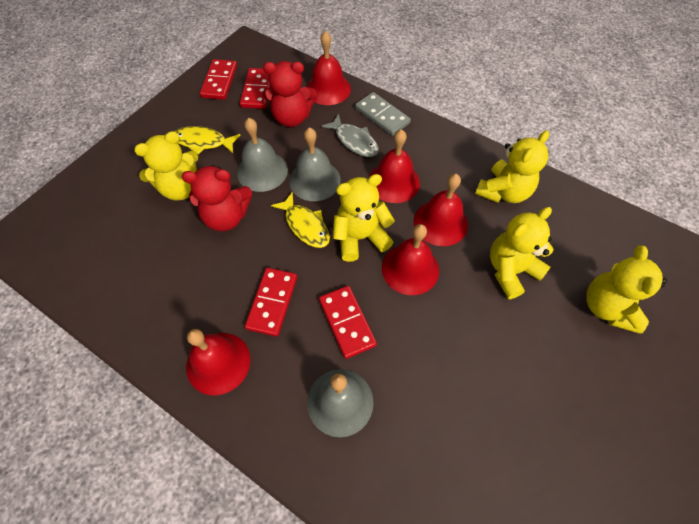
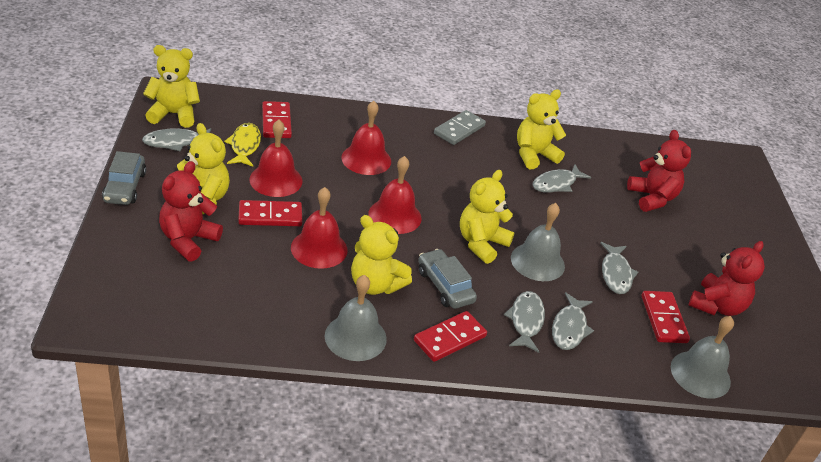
grey car: 0 -> 2
grey fish: 1 -> 5
red bell: 5 -> 4
red teddy bear: 2 -> 3
yellow fish: 2 -> 1

